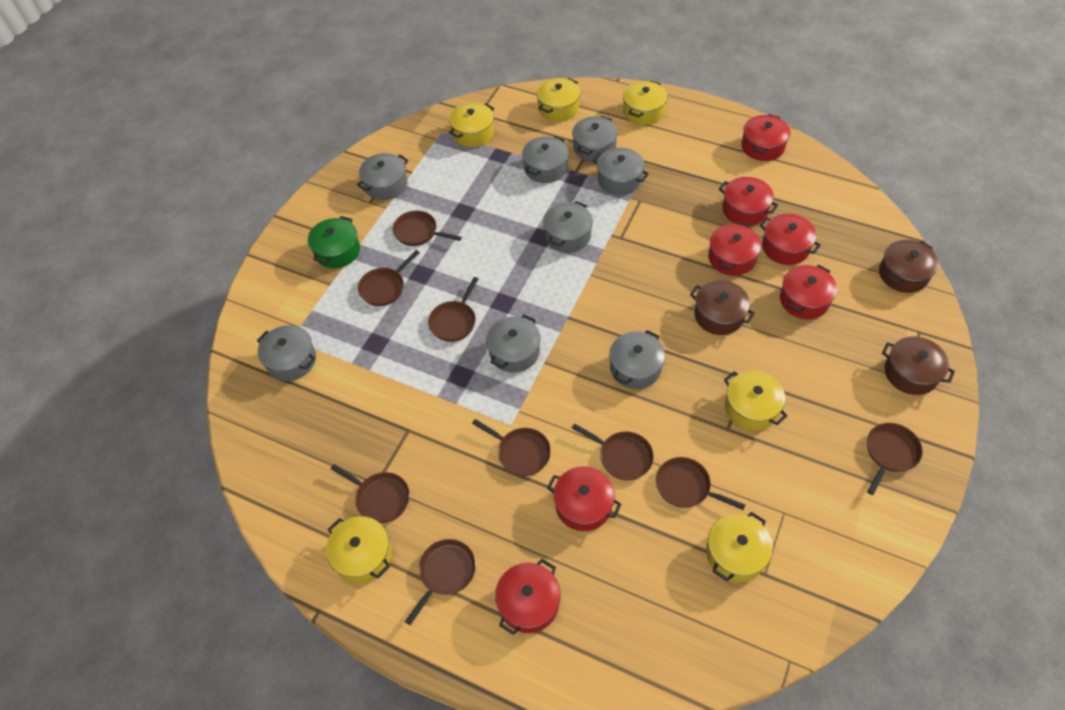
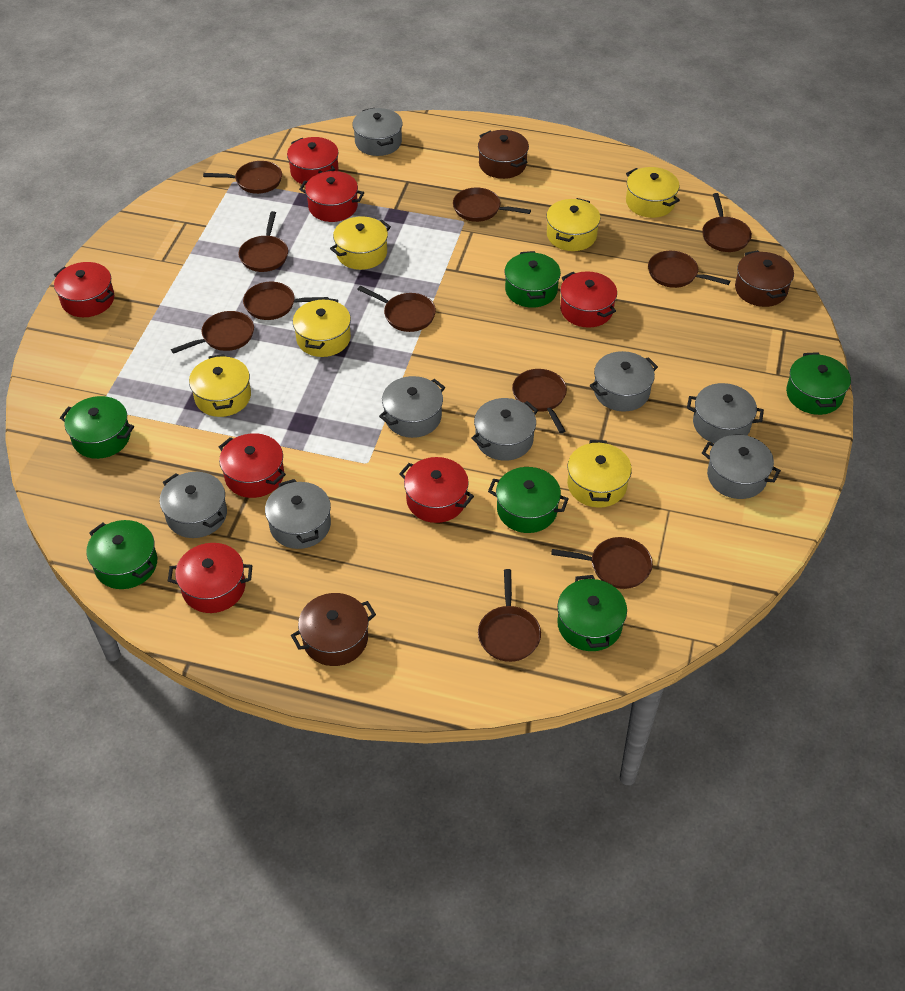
brown pan: 9 -> 11
green pot: 1 -> 6

